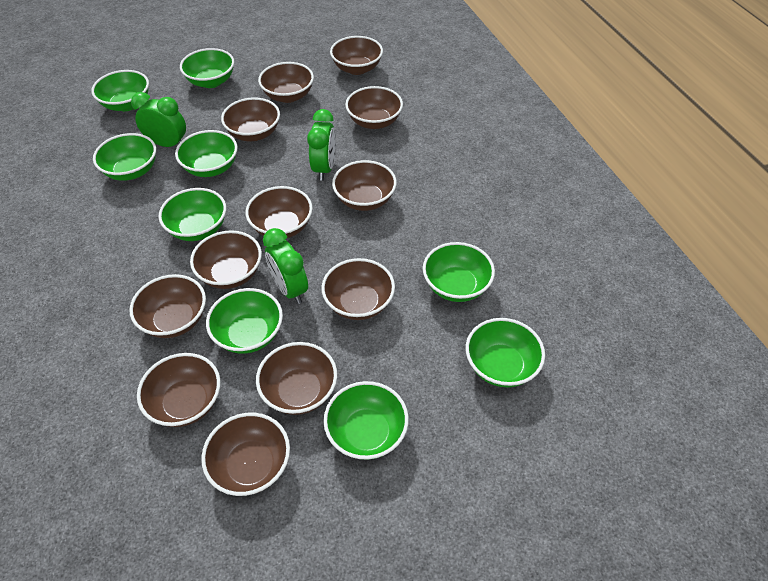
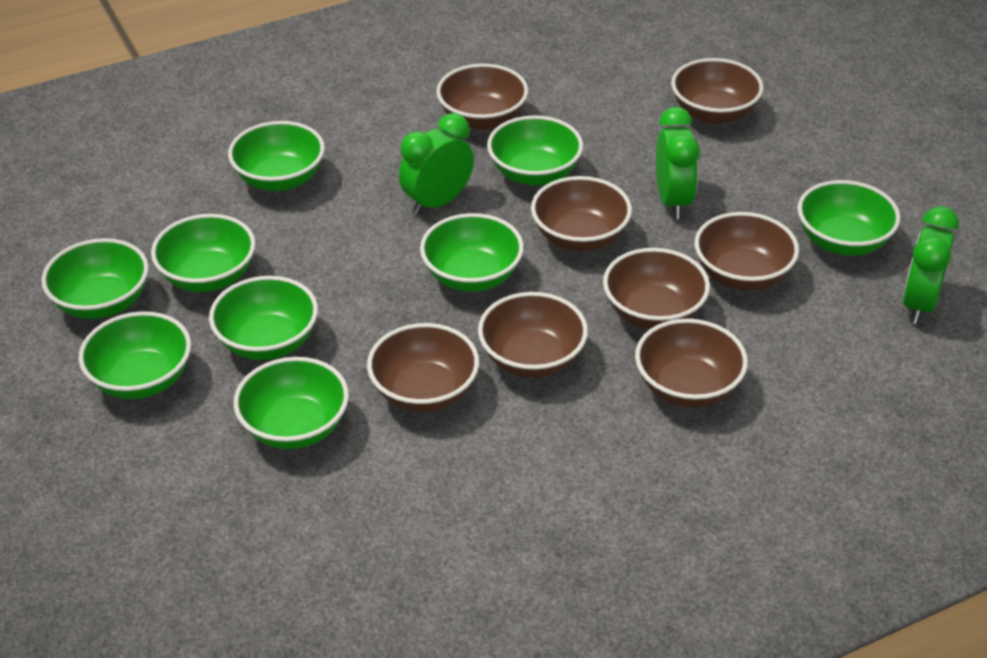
brown bowl: 12 -> 8

